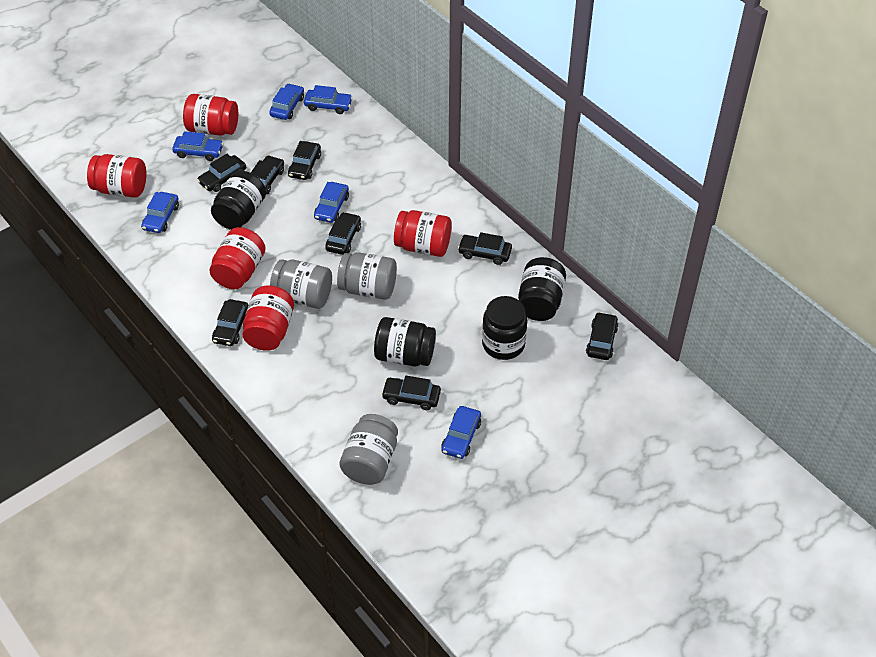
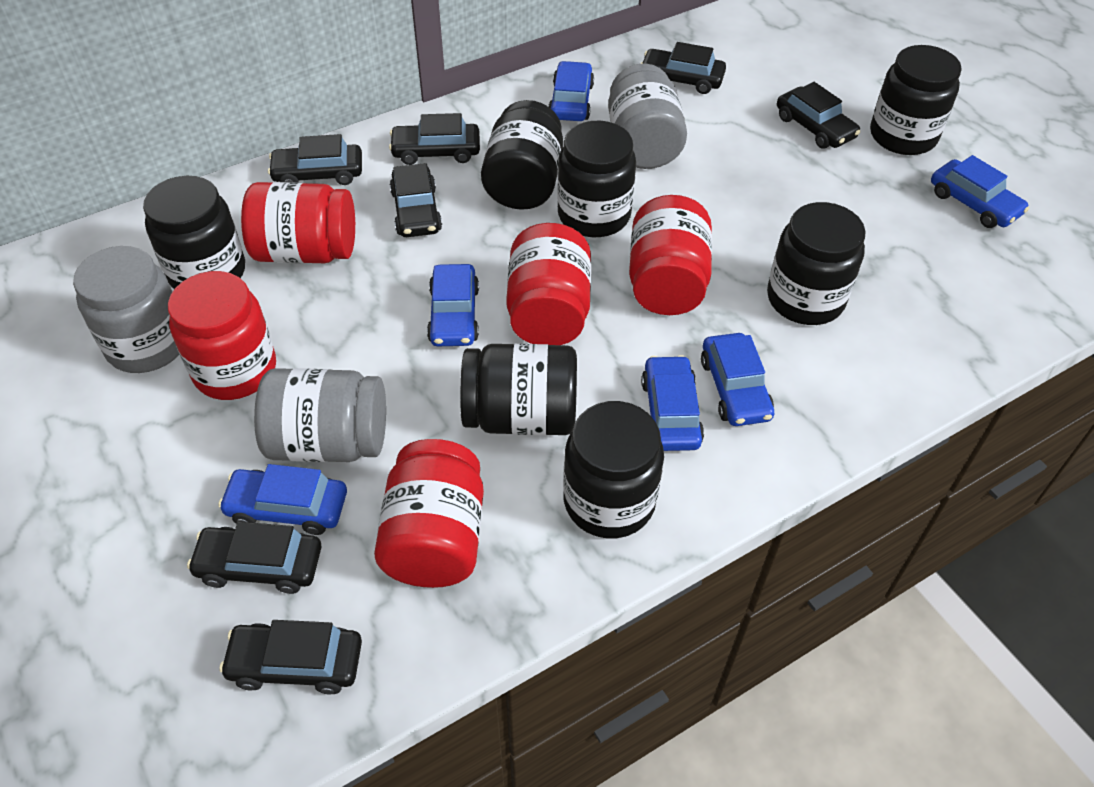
black car: 8 -> 7
black jar: 4 -> 7

